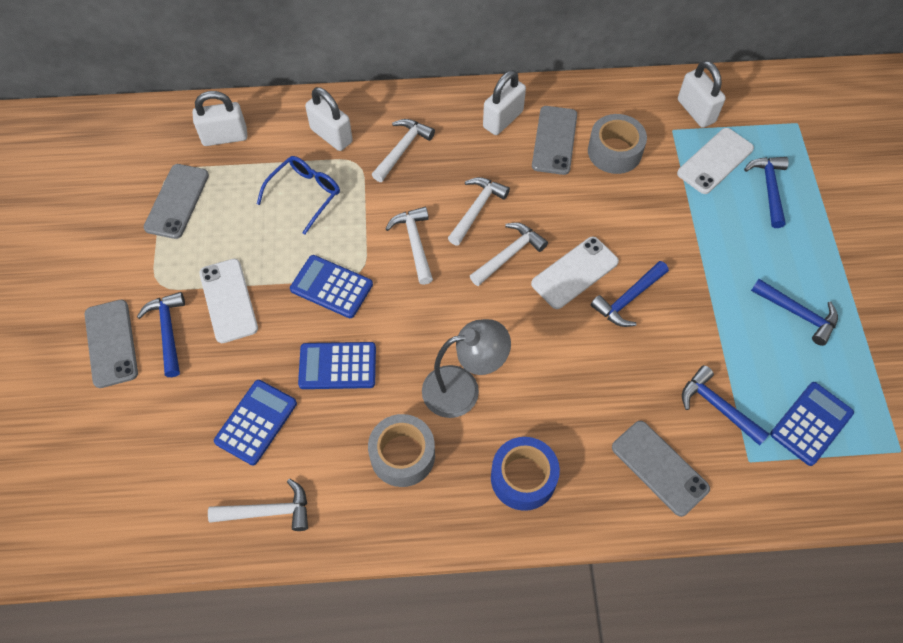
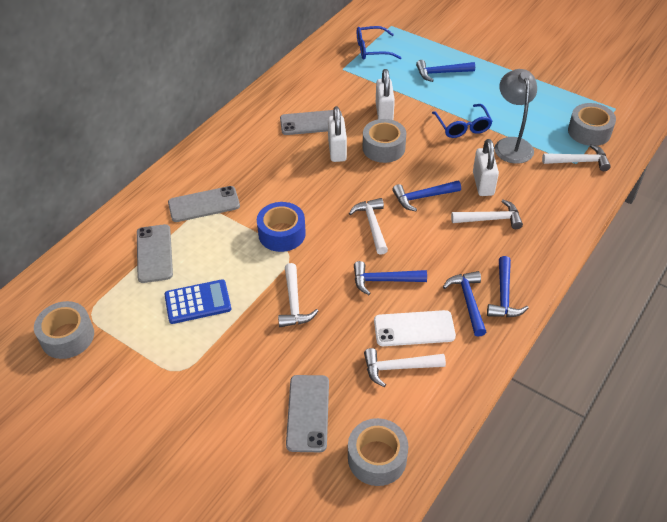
blue calculator: 4 -> 1
blue glasses: 1 -> 2
grey tape: 2 -> 4
white padlock: 4 -> 3
white phone: 3 -> 1

